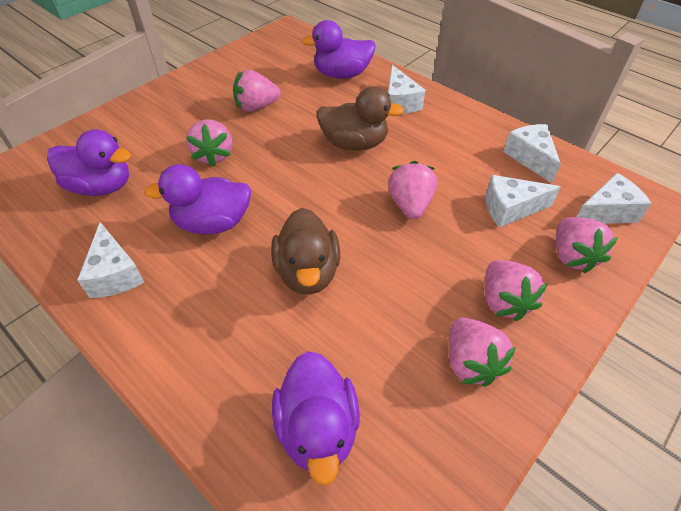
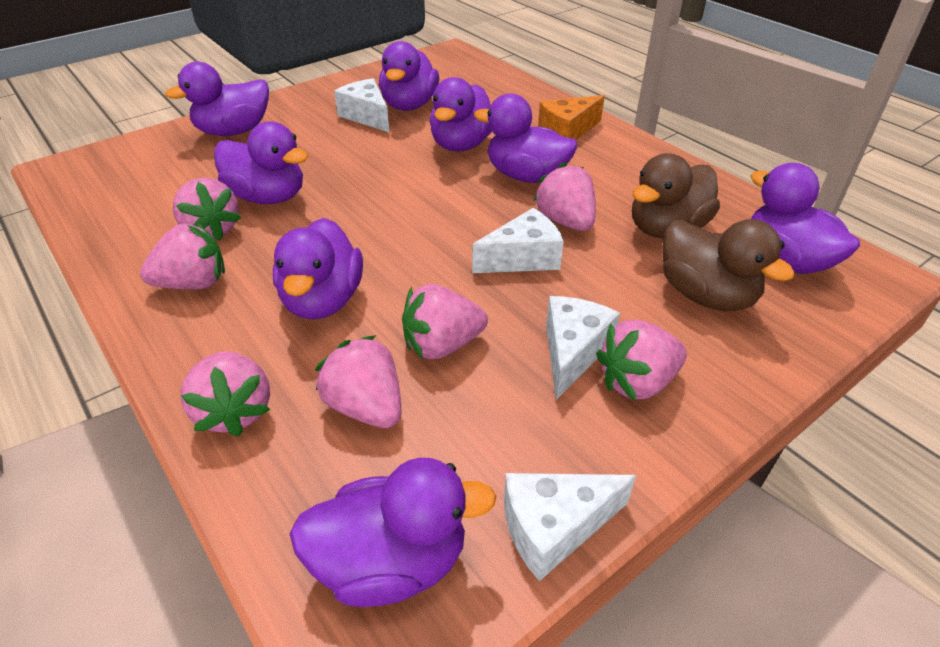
orange cheese: 0 -> 1
pink strawberry: 6 -> 7
purple duck: 4 -> 8
white cheese: 5 -> 4

